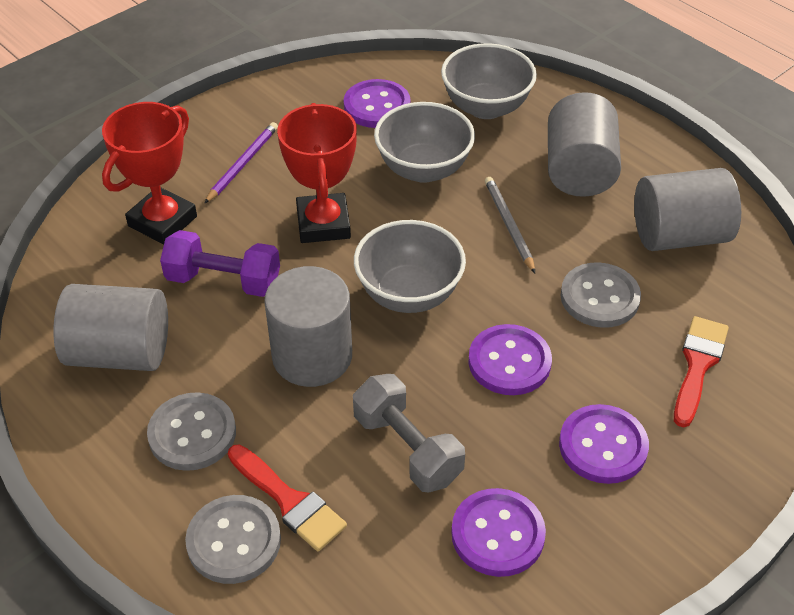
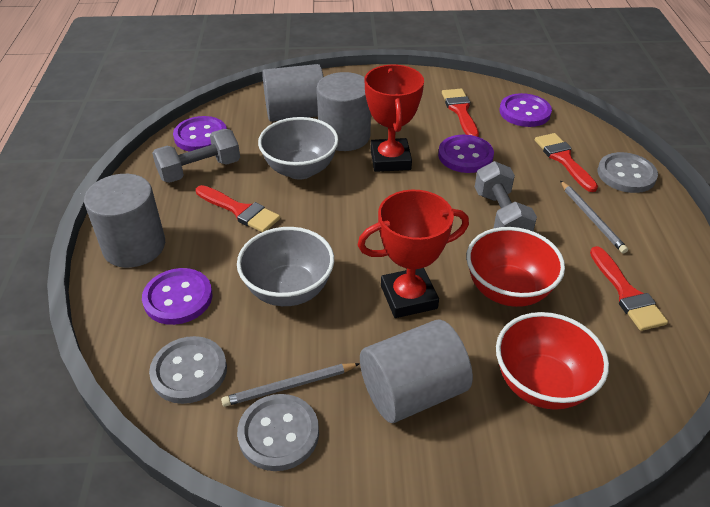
grey bowl: 3 -> 2
grey dumbbell: 1 -> 2
grey pencil: 1 -> 2
purple dumbbell: 1 -> 0
purple pencil: 1 -> 0
red bowl: 0 -> 2
red brush: 2 -> 4

